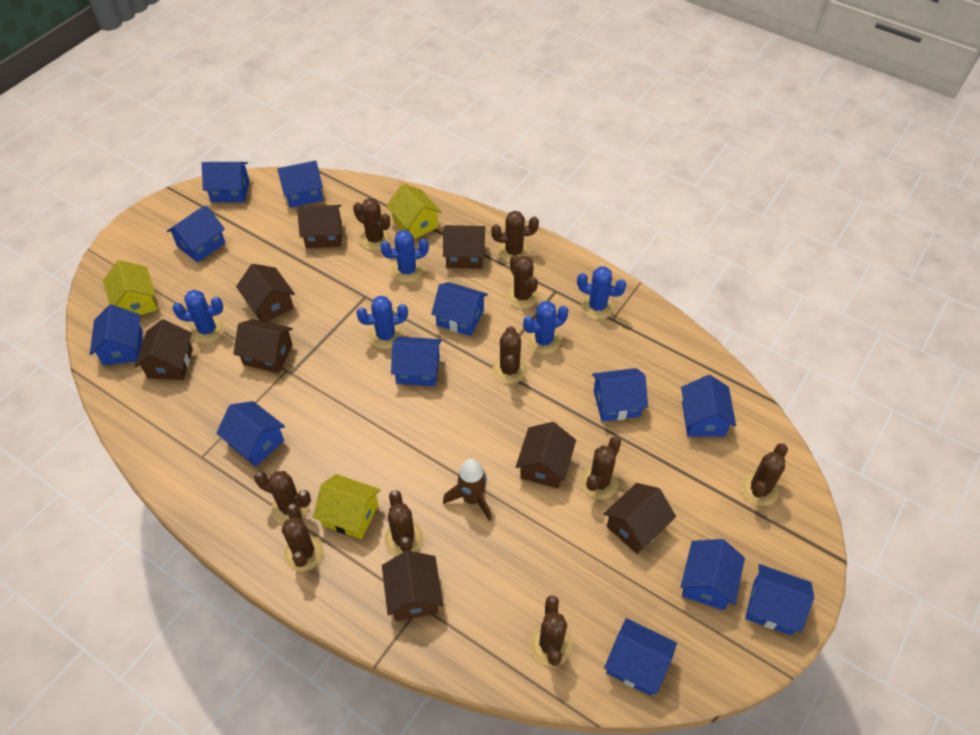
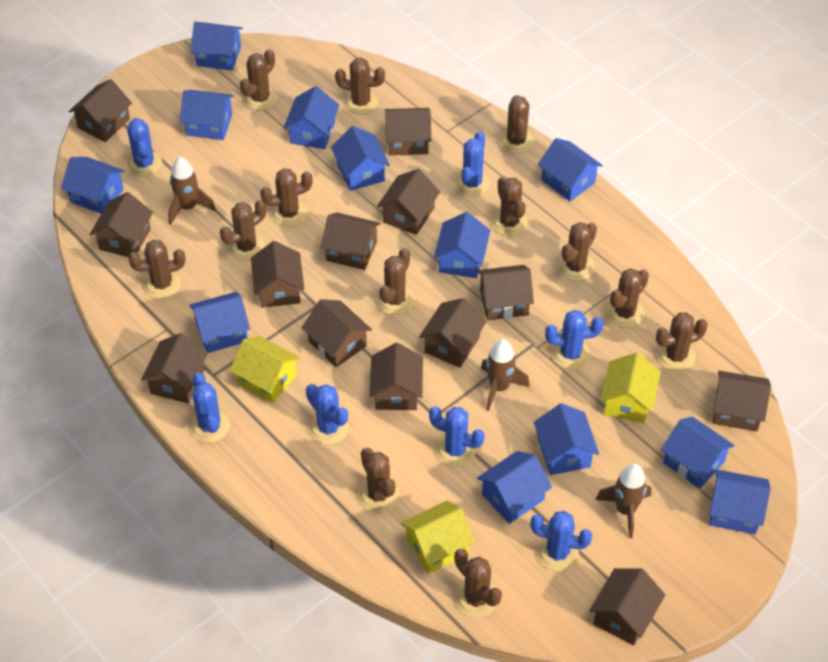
blue cactus: 5 -> 7
brown cactus: 10 -> 13
brown house: 8 -> 13
brown rocket: 1 -> 3

